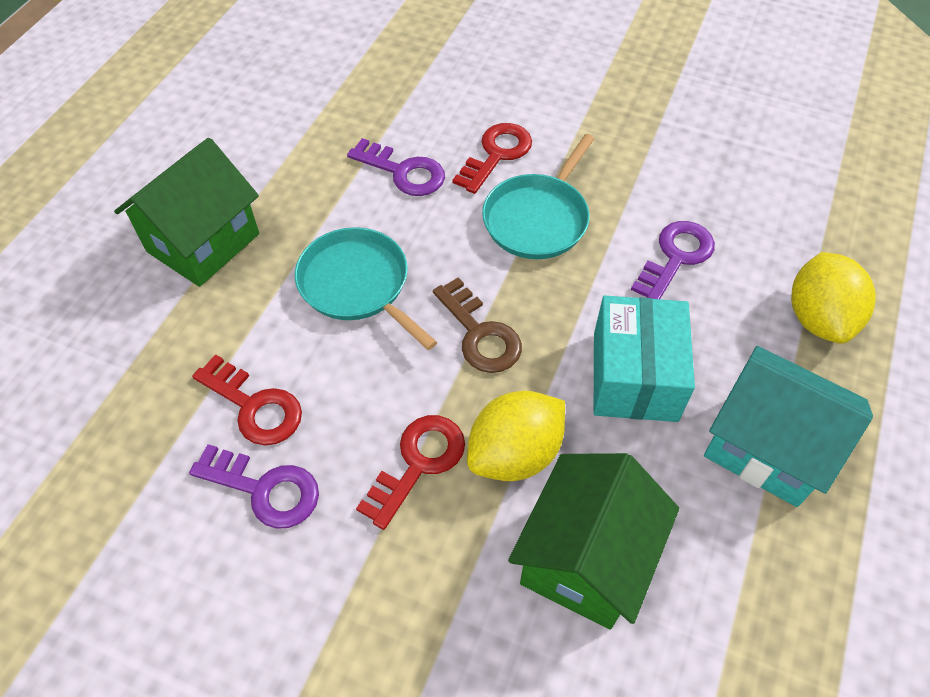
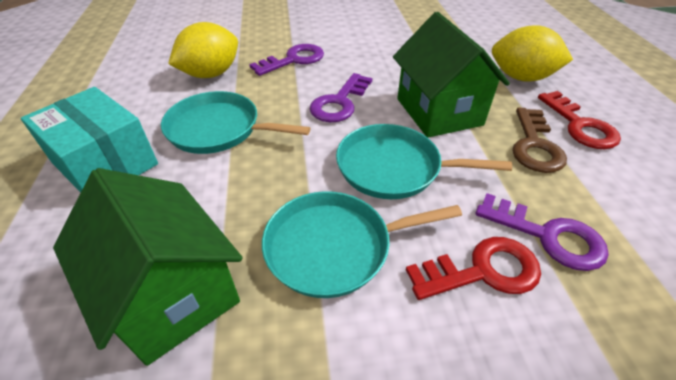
red key: 3 -> 2
turquoise house: 1 -> 0
turquoise pan: 2 -> 3

